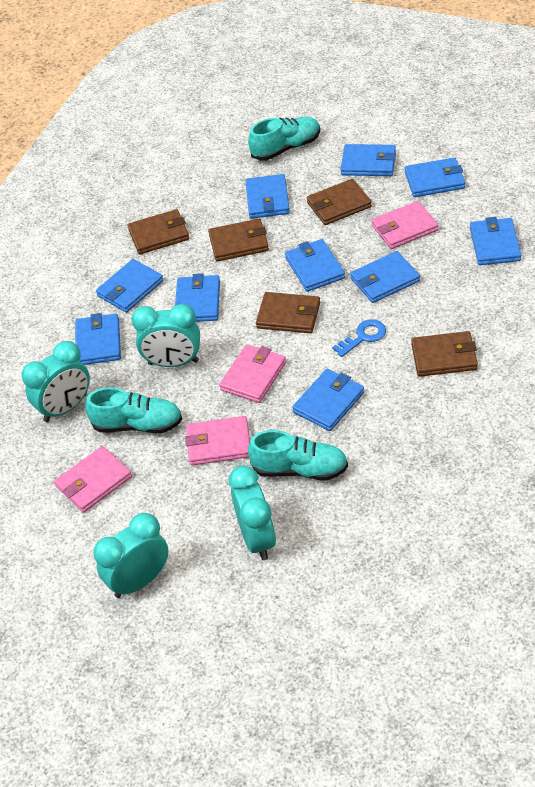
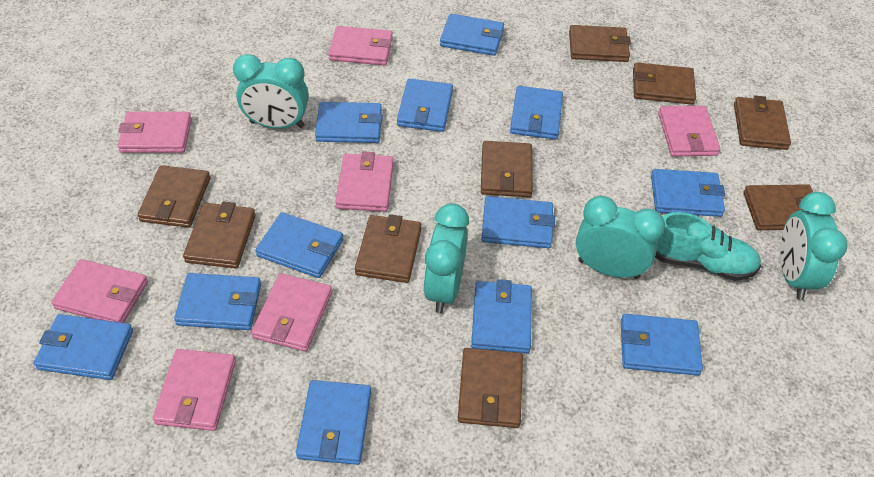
blue key: 1 -> 0
blue wallet: 10 -> 12
brown wallet: 5 -> 9
pink wallet: 4 -> 7
turquoise shoe: 3 -> 1

